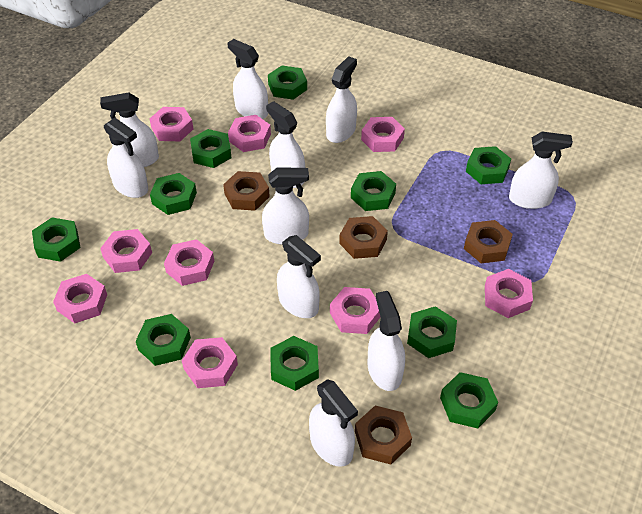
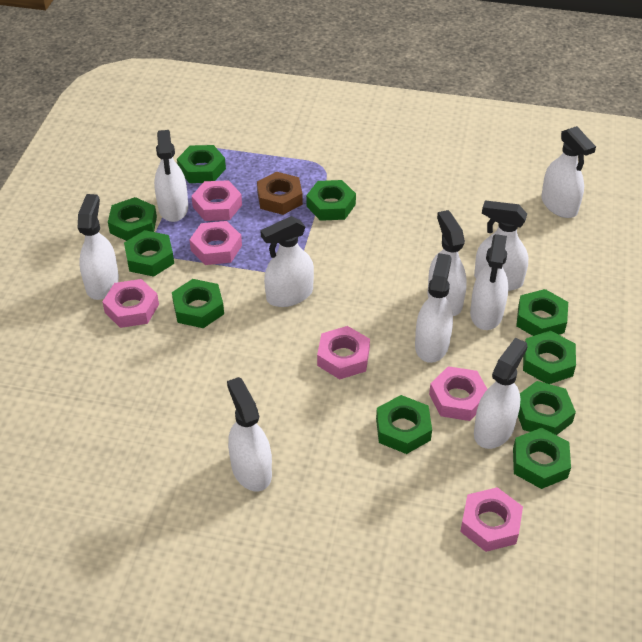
brown nut: 4 -> 1
pink nut: 9 -> 6

